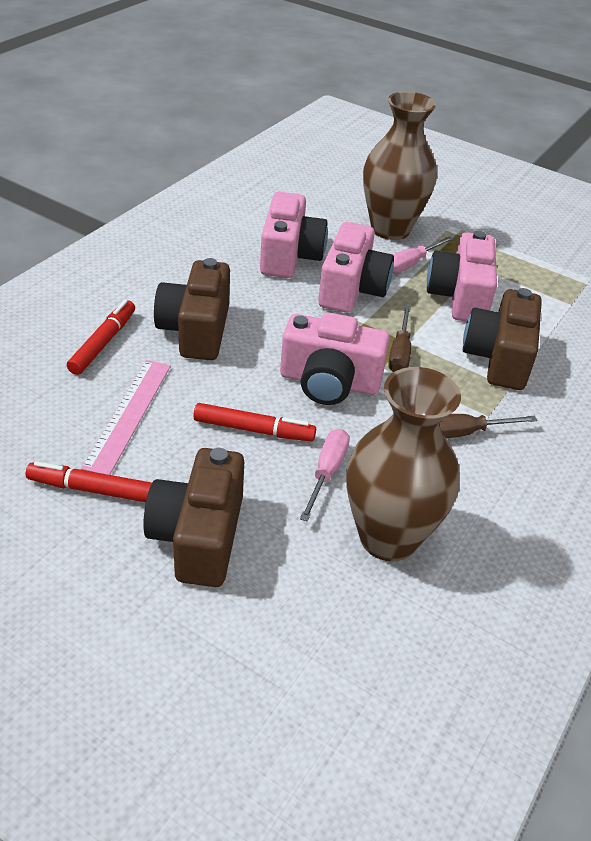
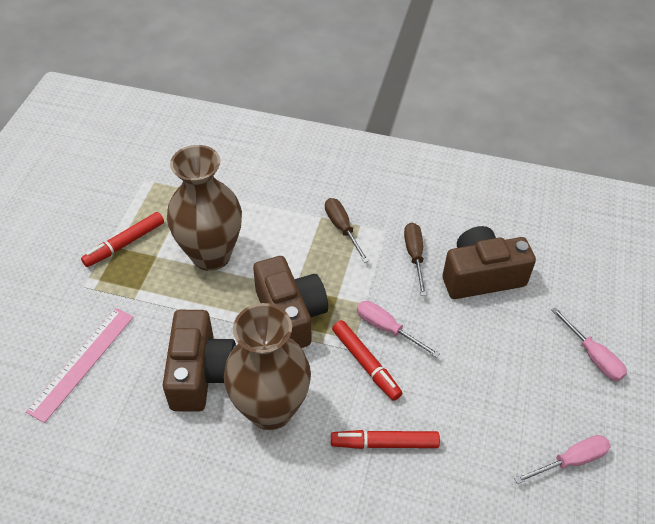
pink camera: 4 -> 0
pink screwdriver: 2 -> 3

